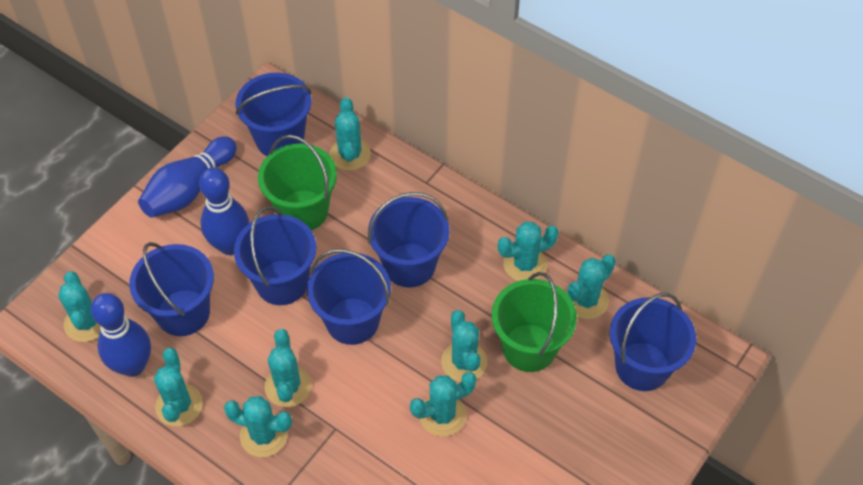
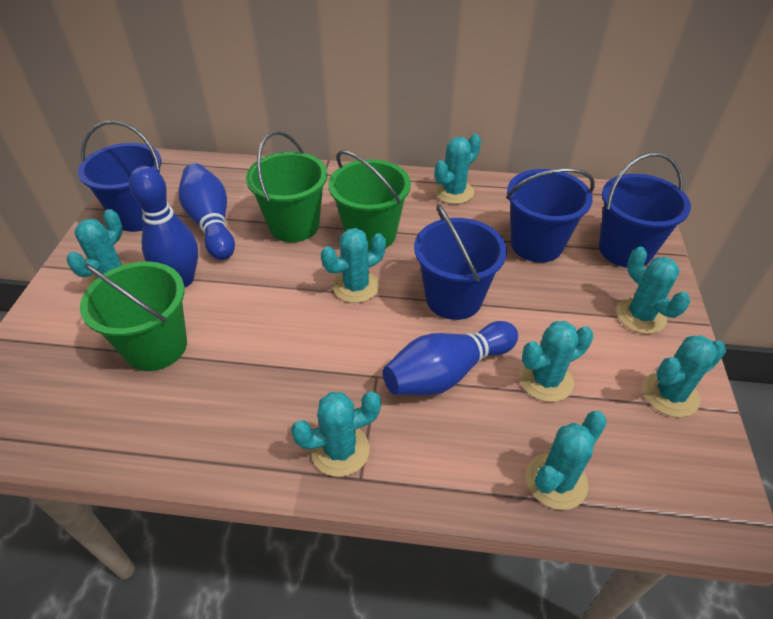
blue bucket: 6 -> 4
green bucket: 2 -> 3
turquoise cactus: 9 -> 8

